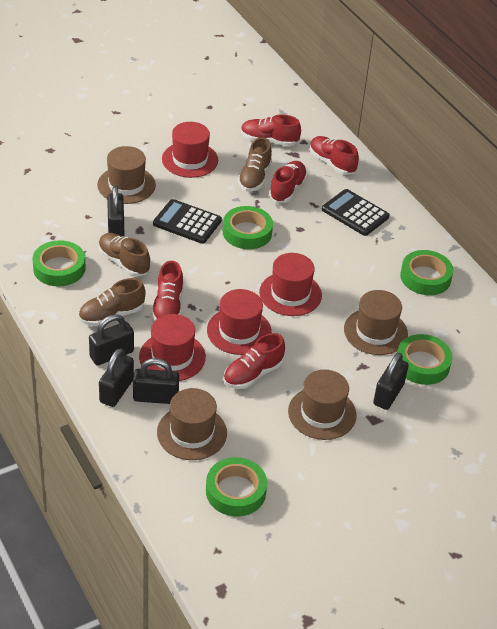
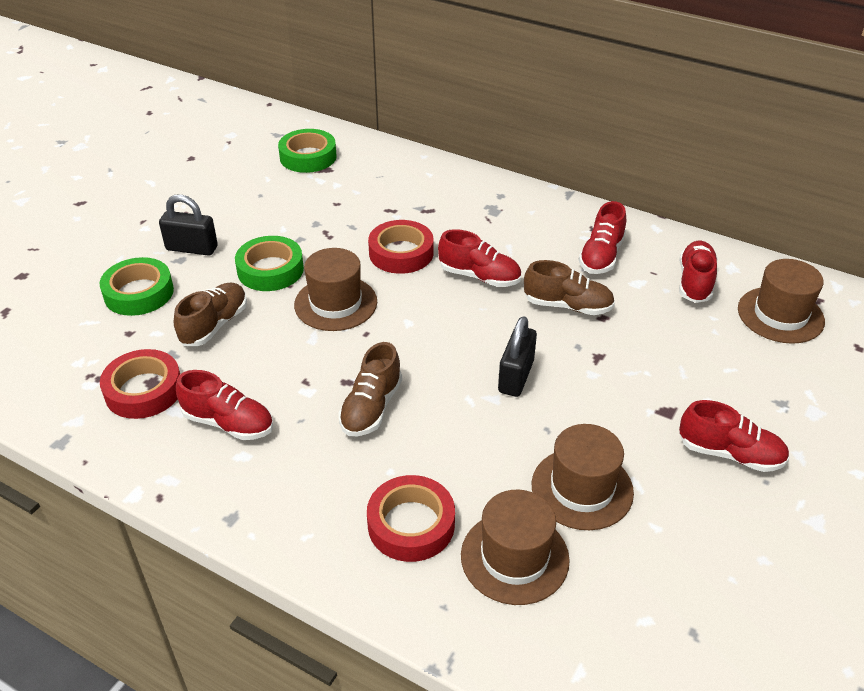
black calculator: 2 -> 0
black padlock: 5 -> 2
green tape: 5 -> 3
red hat: 4 -> 0
red tape: 0 -> 3

